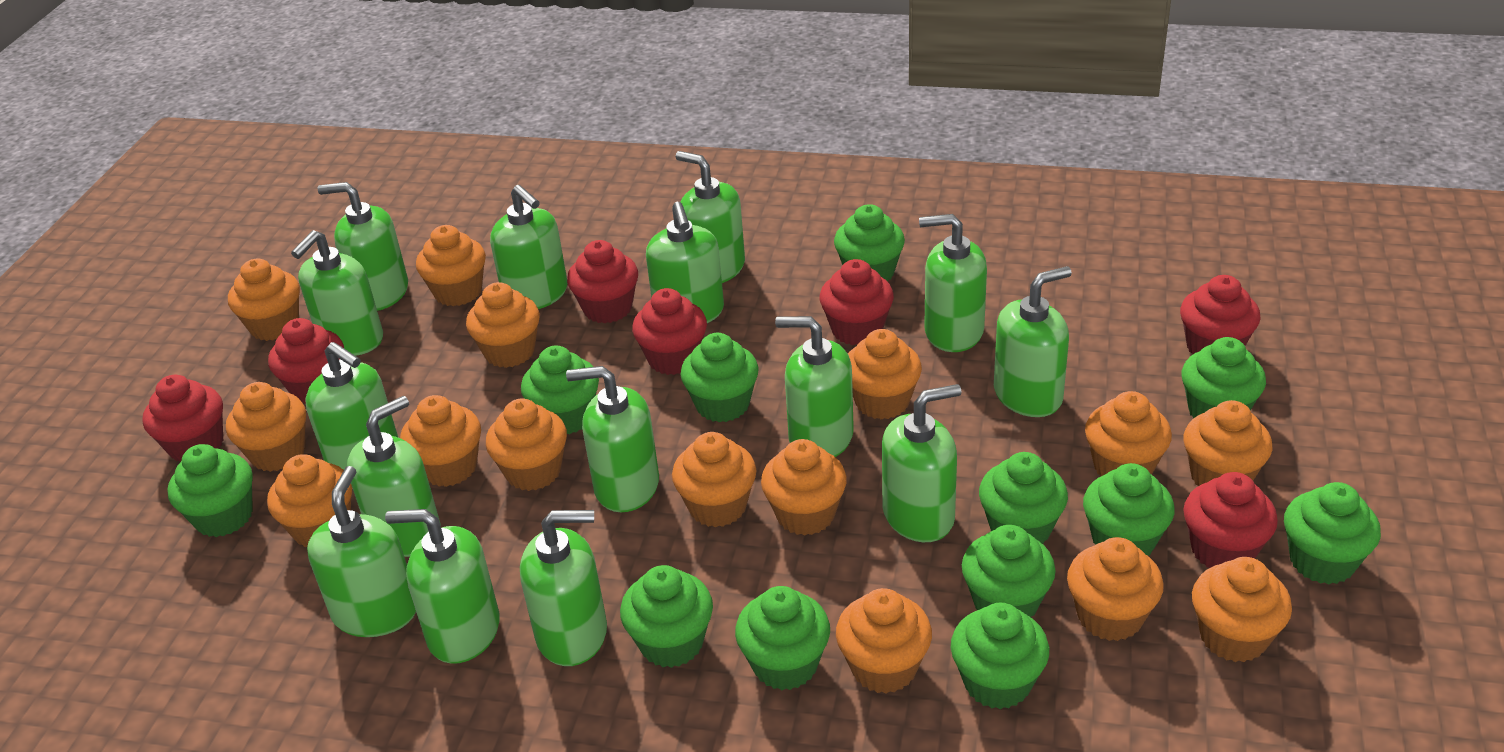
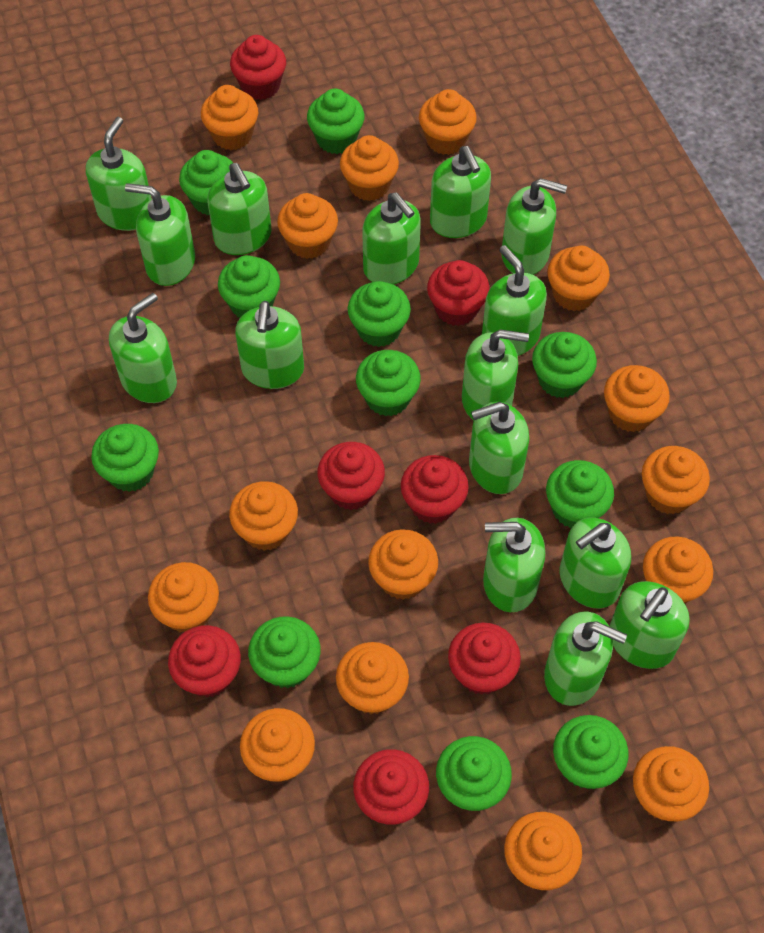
green cupcake: 12 -> 11

